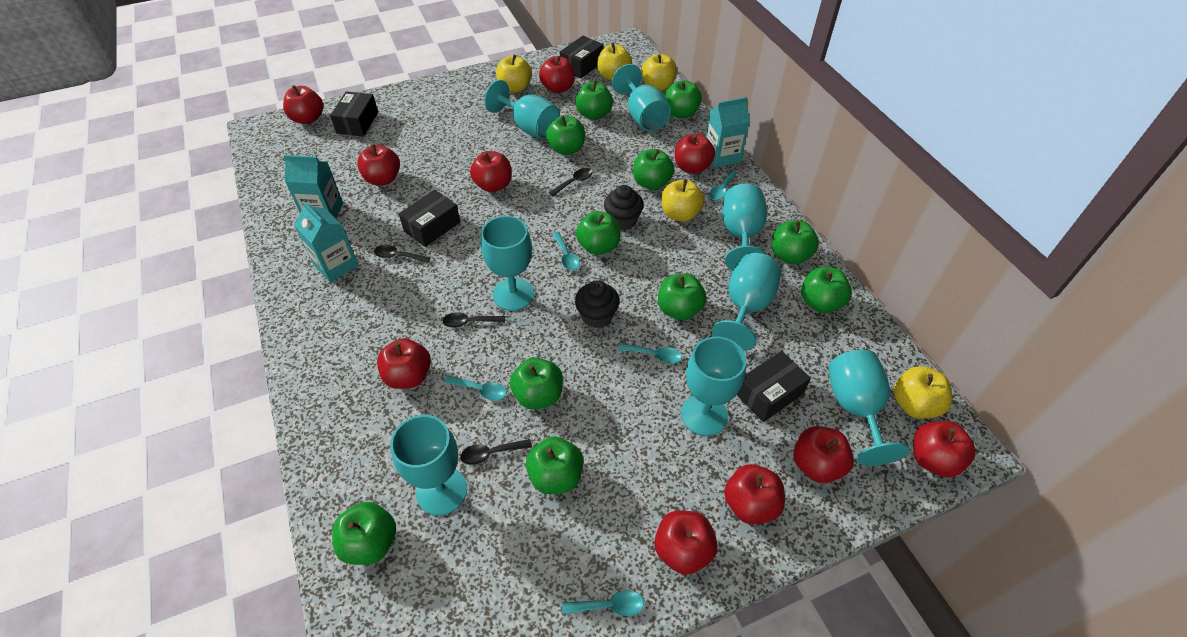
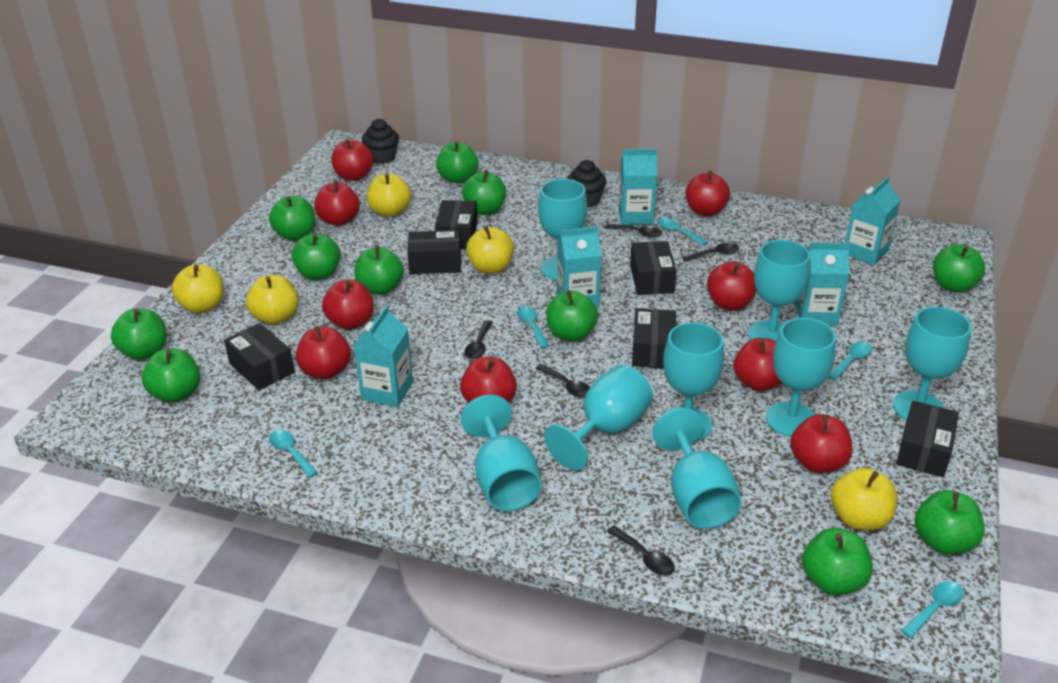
black box: 4 -> 6
black spoon: 4 -> 5
red apple: 10 -> 9
turquoise carton: 3 -> 5

